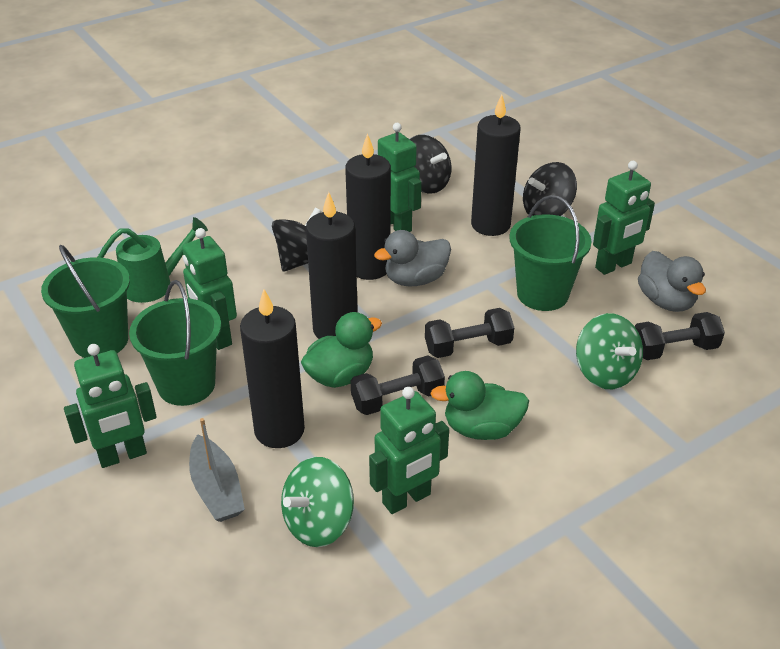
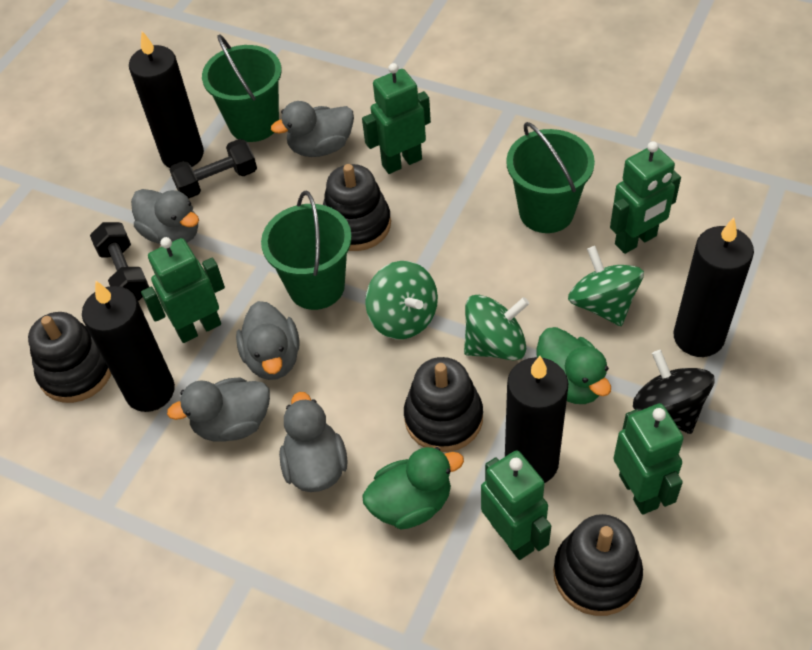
black dumbbell: 3 -> 2
black spinning top: 3 -> 1
black stacking toy: 0 -> 4
green spinning top: 2 -> 3
green watering can: 1 -> 0
grey boat: 1 -> 0
grey duck: 2 -> 5

